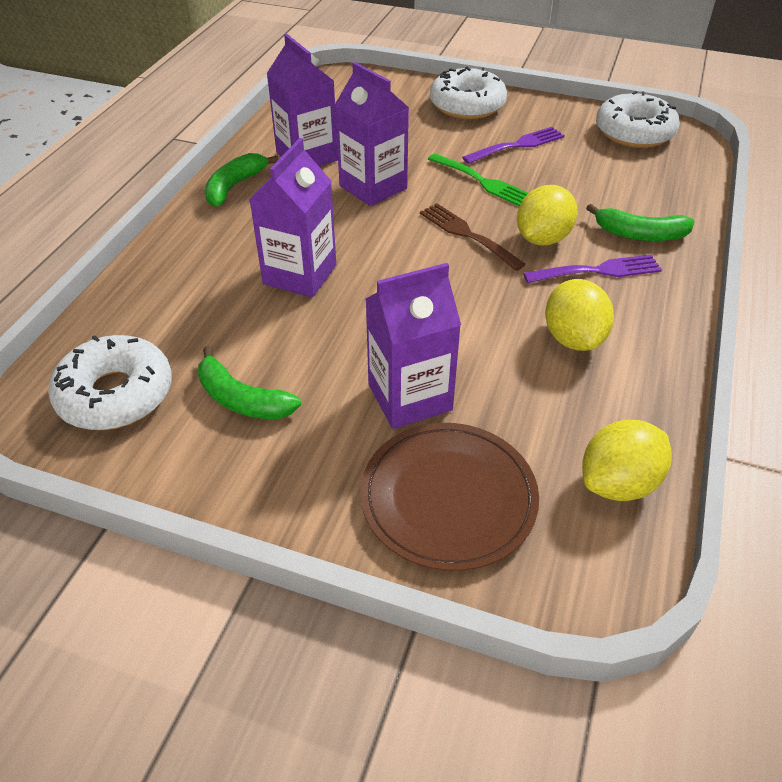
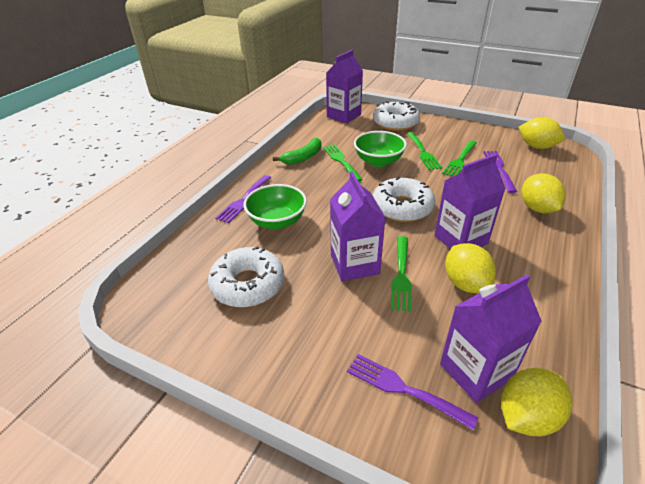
brown fork: 1 -> 0
brown plate: 1 -> 0
green banana: 3 -> 1
green bowl: 0 -> 2
green fork: 1 -> 4
purple fork: 2 -> 3
yellow lemon: 3 -> 4

